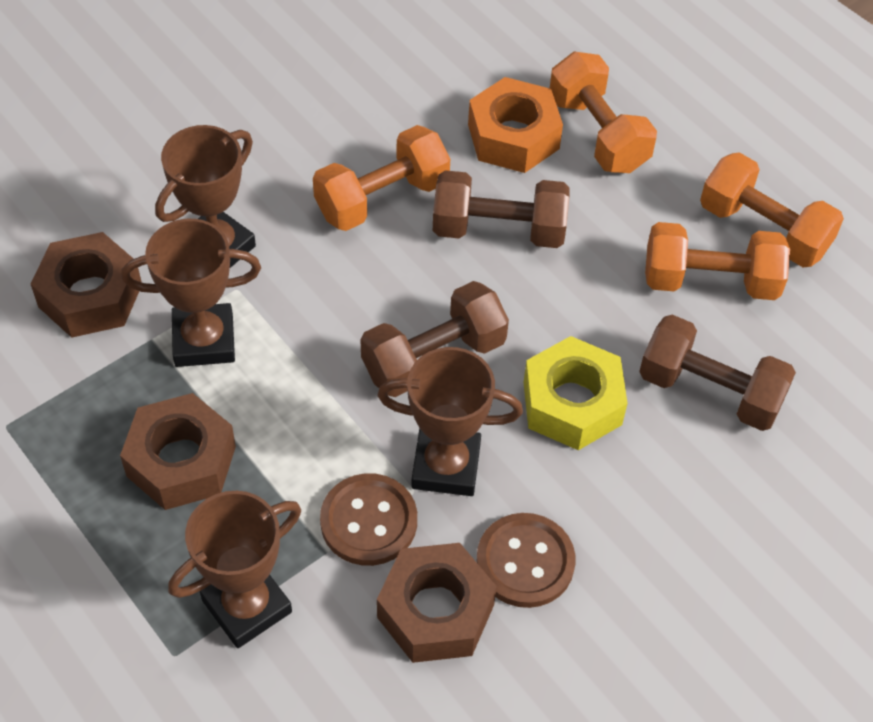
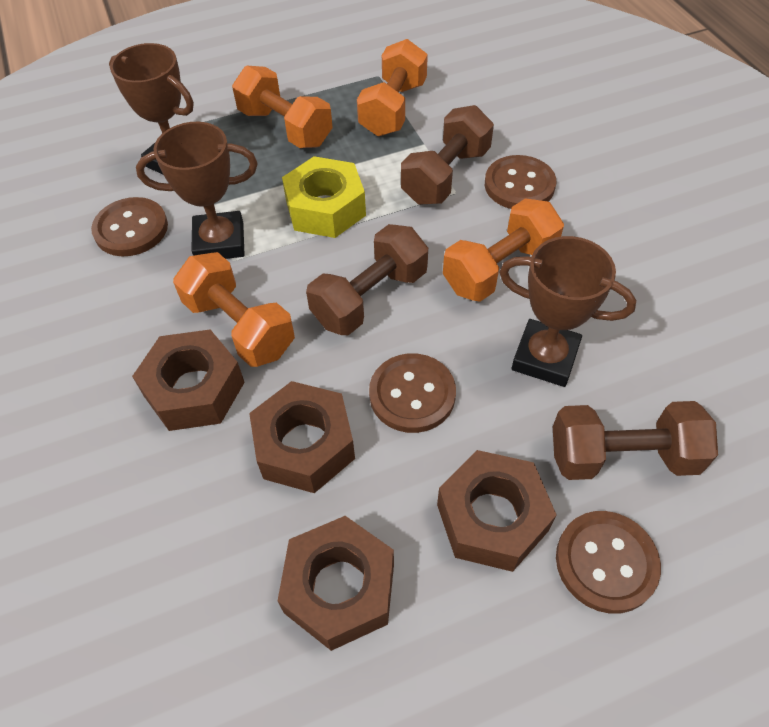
brown button: 2 -> 4
brown nut: 3 -> 4
brown trophy: 4 -> 3
orange nut: 1 -> 0

